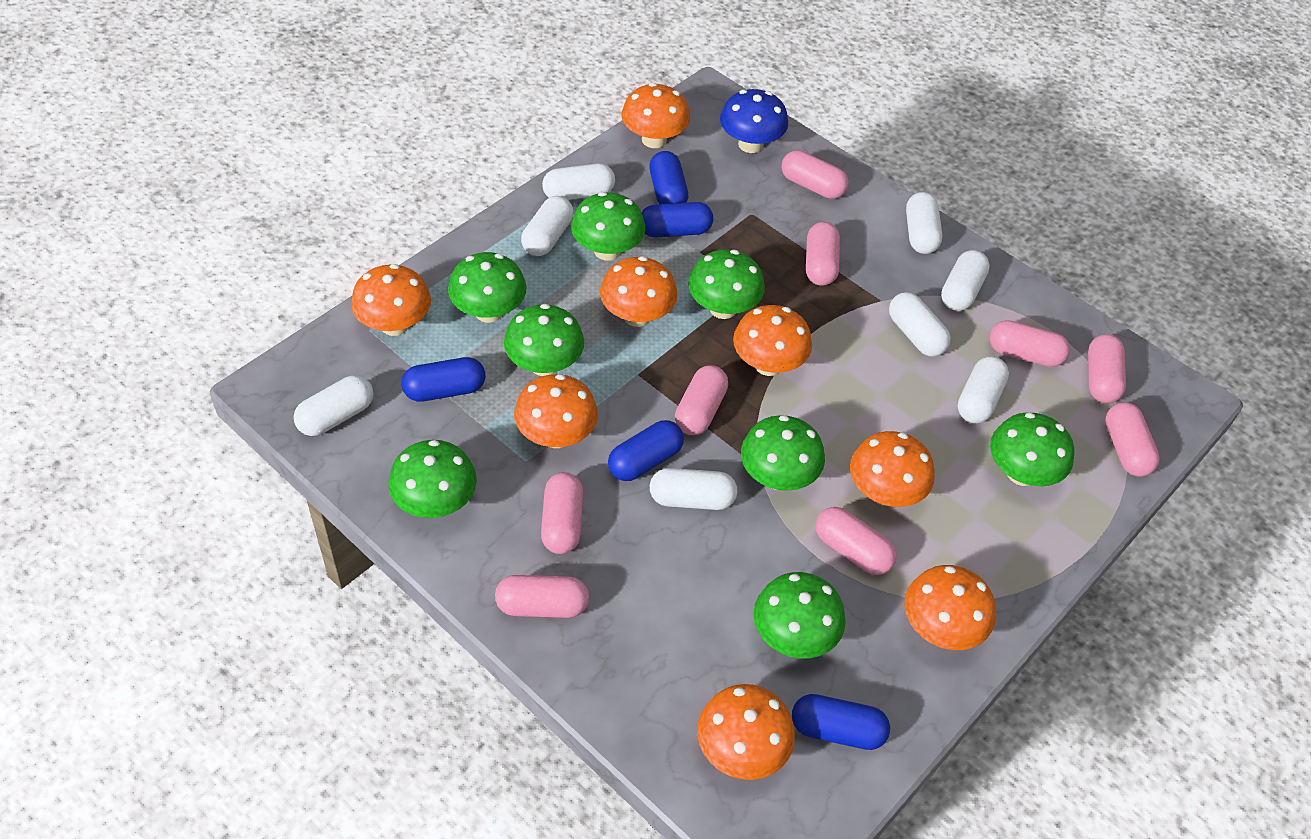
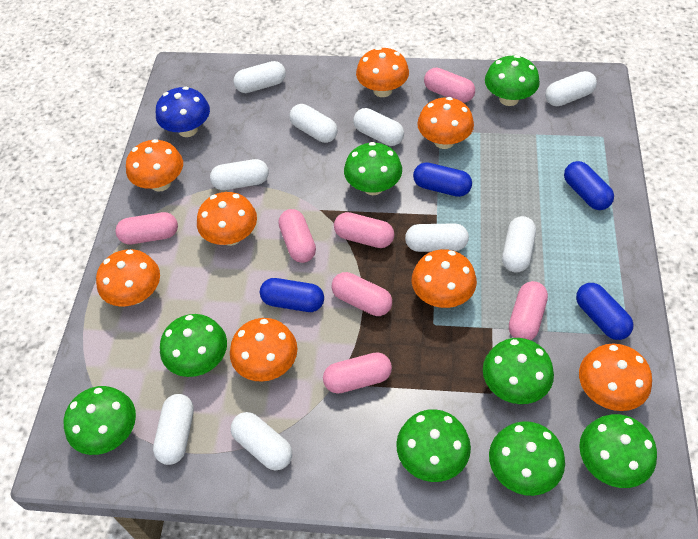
blue capsule: 5 -> 4
pink capsule: 9 -> 7
white capsule: 8 -> 9

